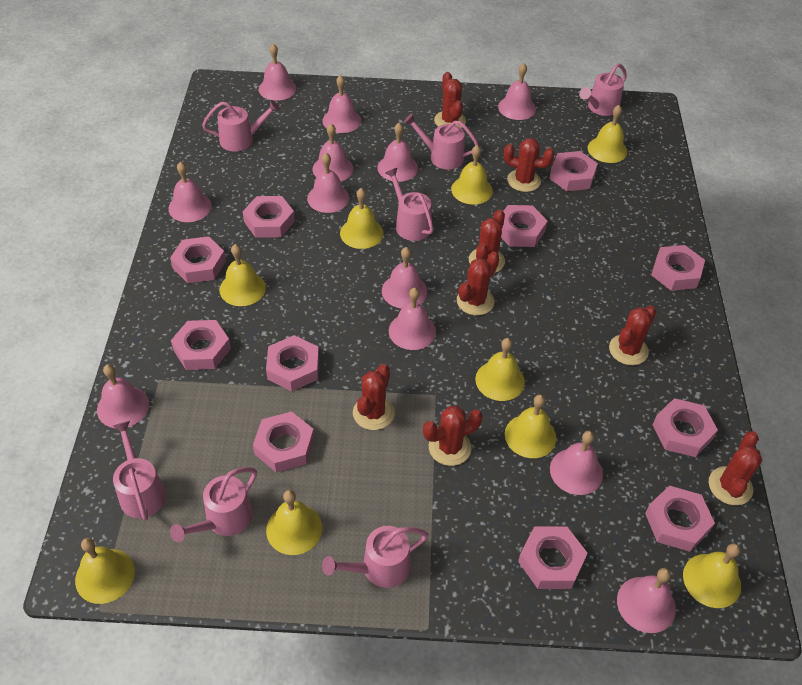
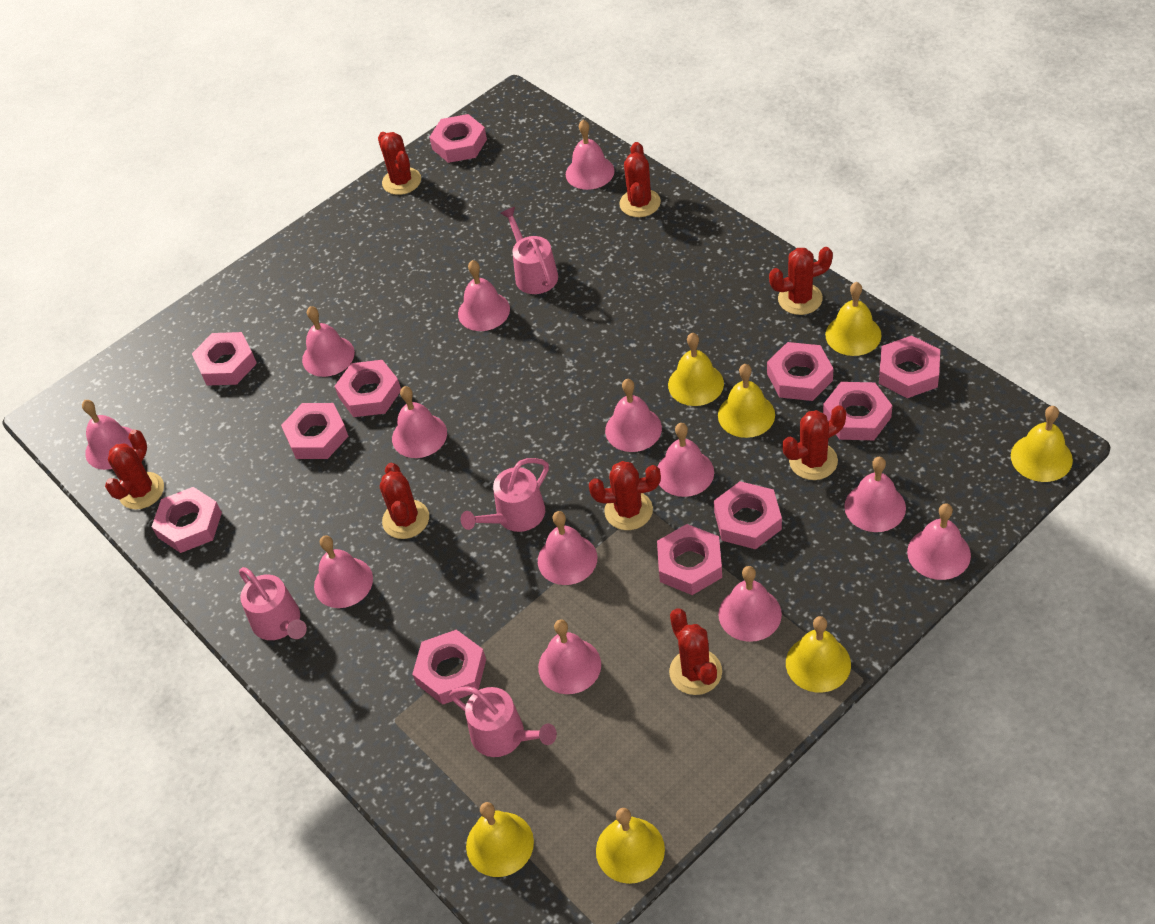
pink bell: 12 -> 13
pink watering can: 7 -> 4
yellow bell: 9 -> 7

